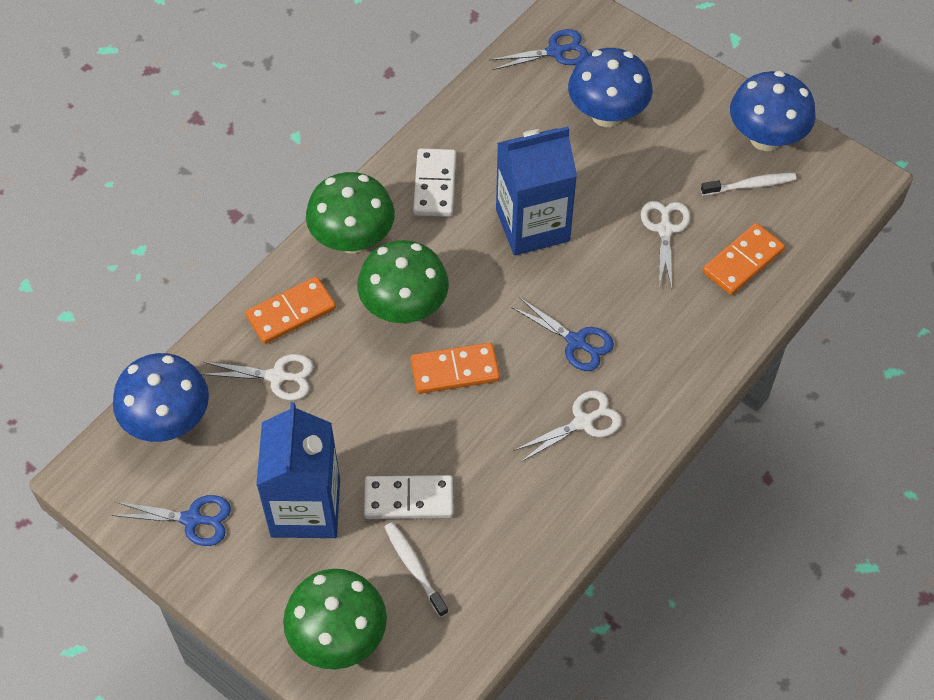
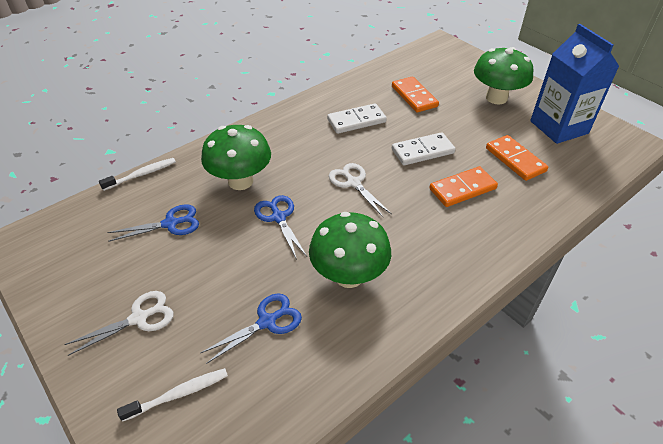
blue carton: 2 -> 1
blue mushroom: 3 -> 0
white scissors: 3 -> 2

